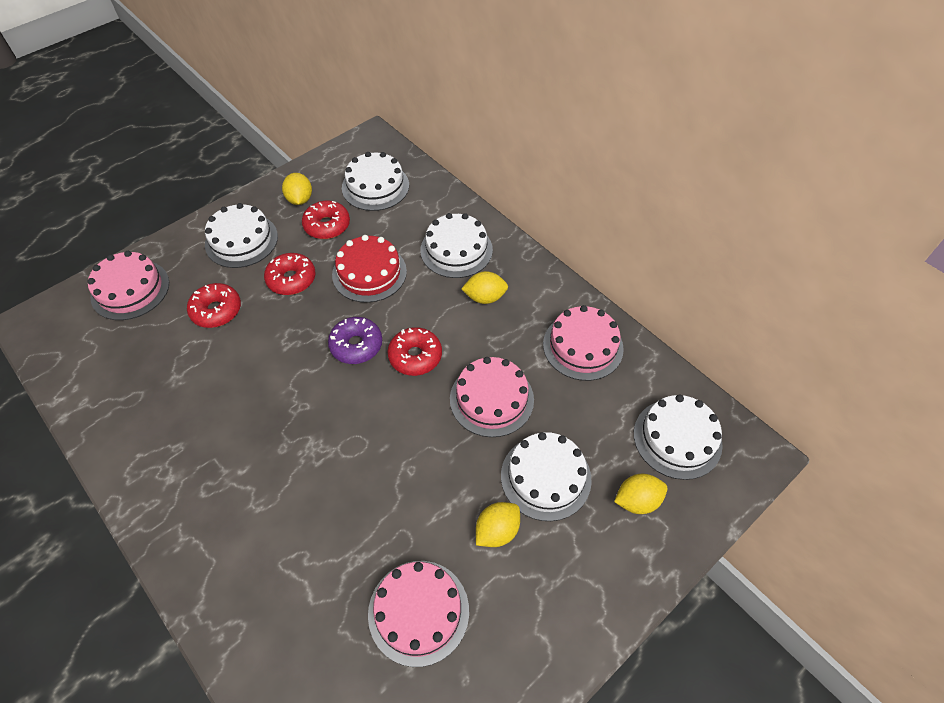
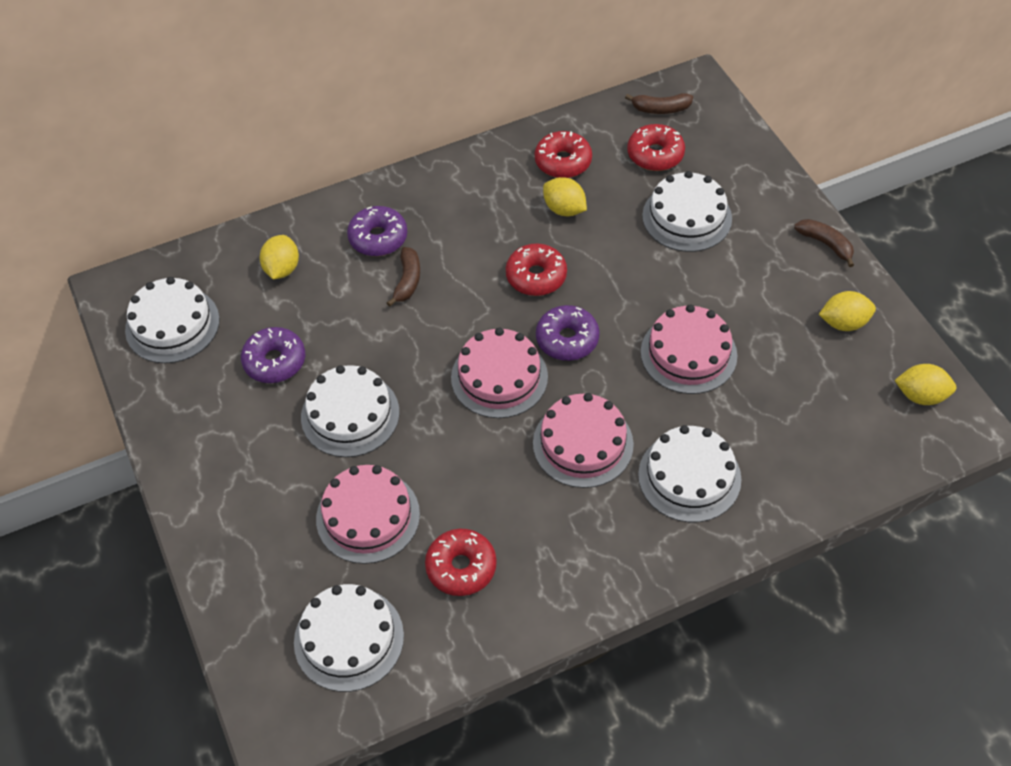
brown banana: 0 -> 3
purple donut: 1 -> 3
red cake: 1 -> 0

